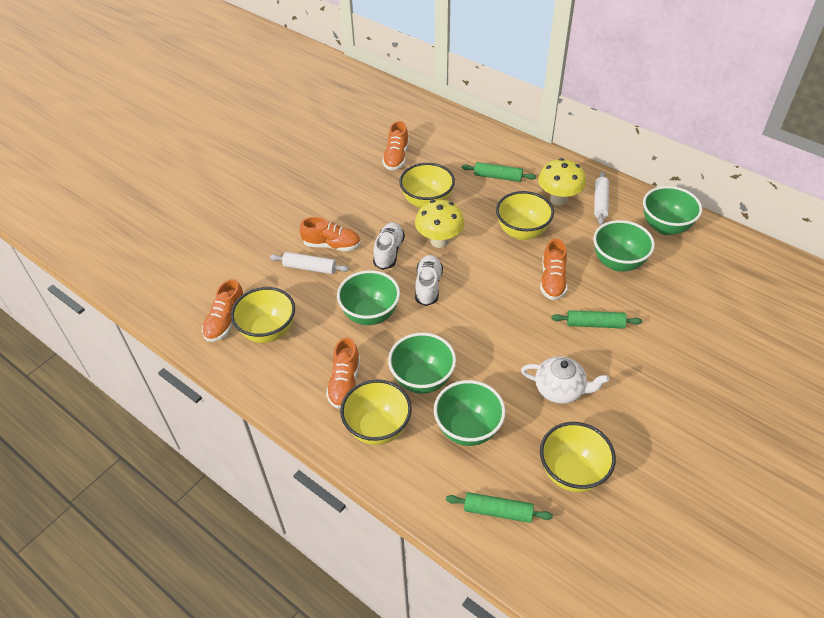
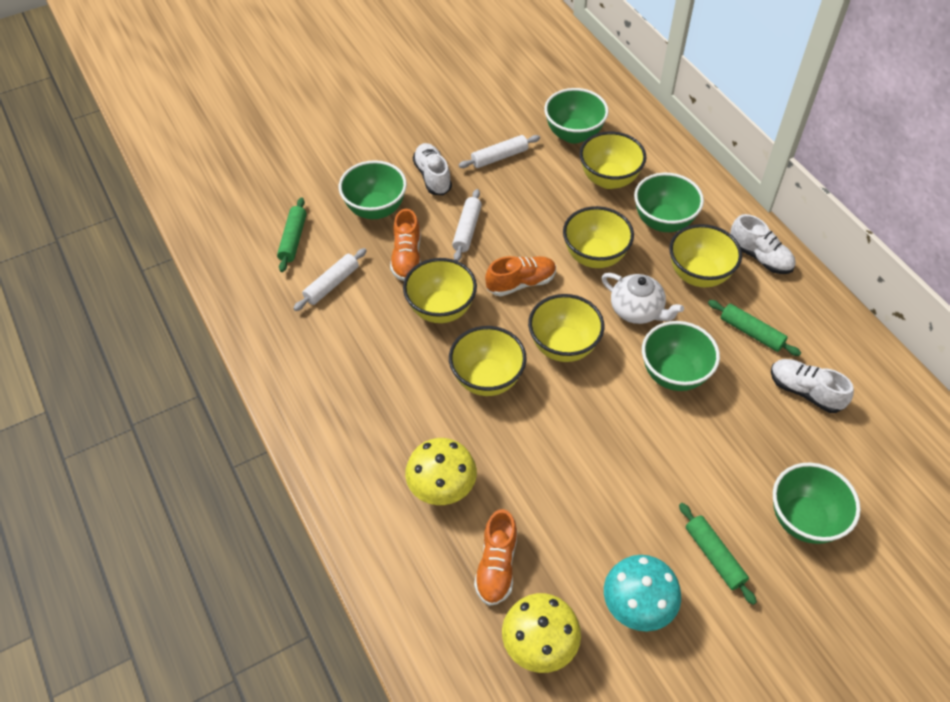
orange shoe: 5 -> 3
turquoise mushroom: 0 -> 1
white rolling pin: 2 -> 3
white shoe: 2 -> 3
yellow bowl: 5 -> 6

